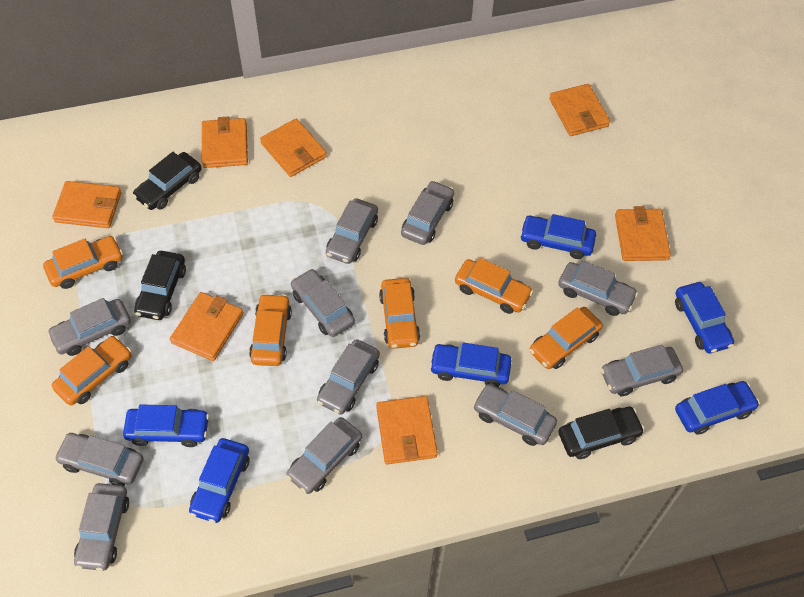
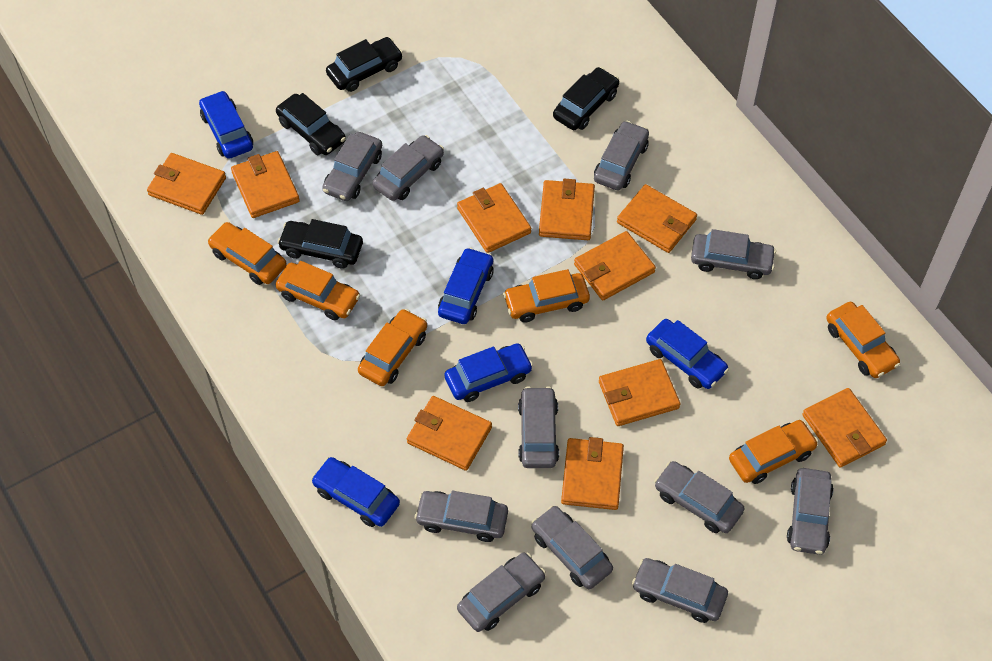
black car: 3 -> 4
blue car: 6 -> 5
orange wallet: 7 -> 10

